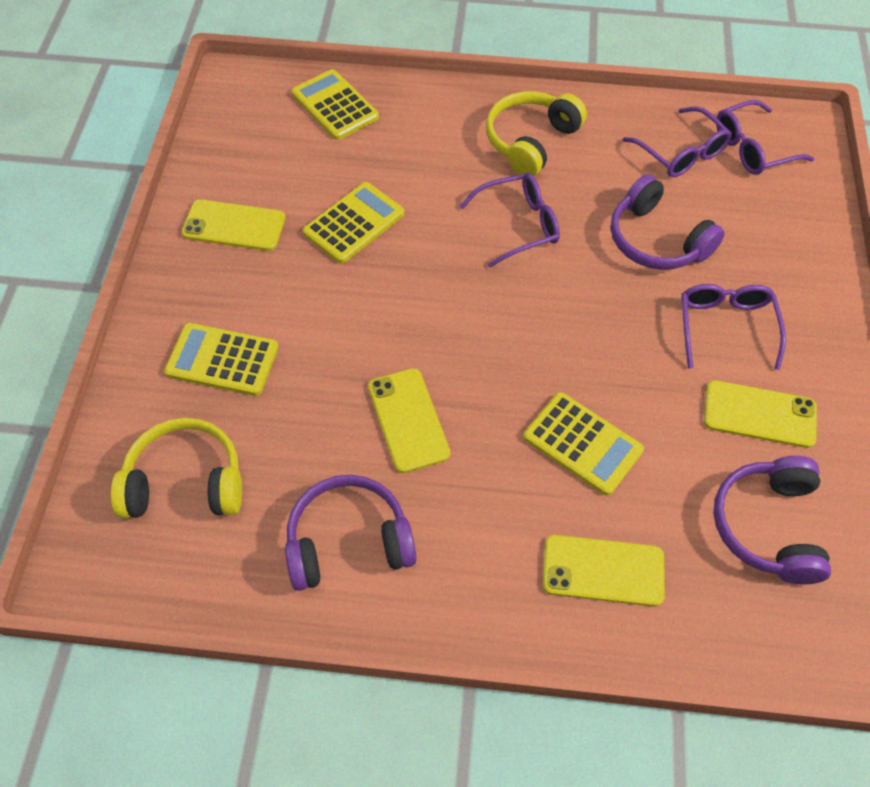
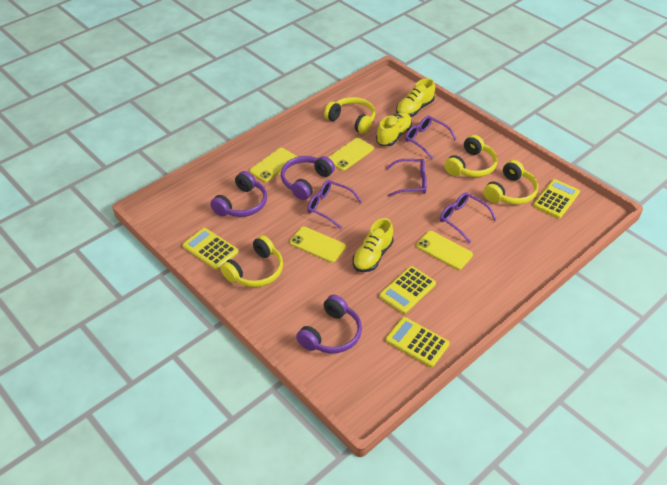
yellow headphones: 2 -> 4
yellow shoe: 0 -> 3

